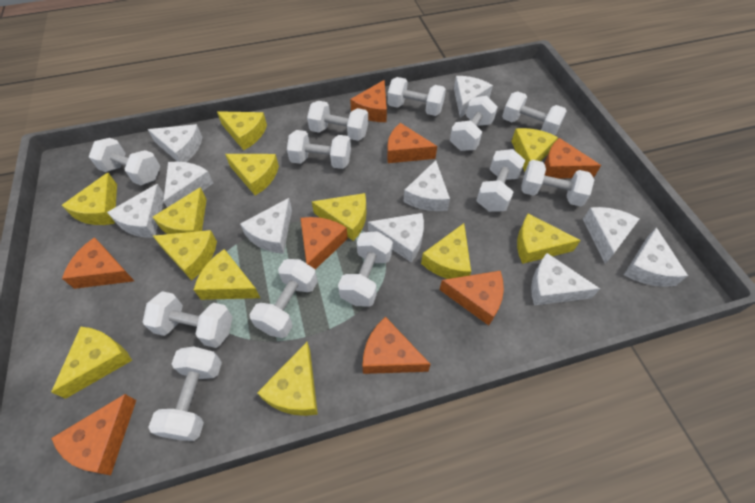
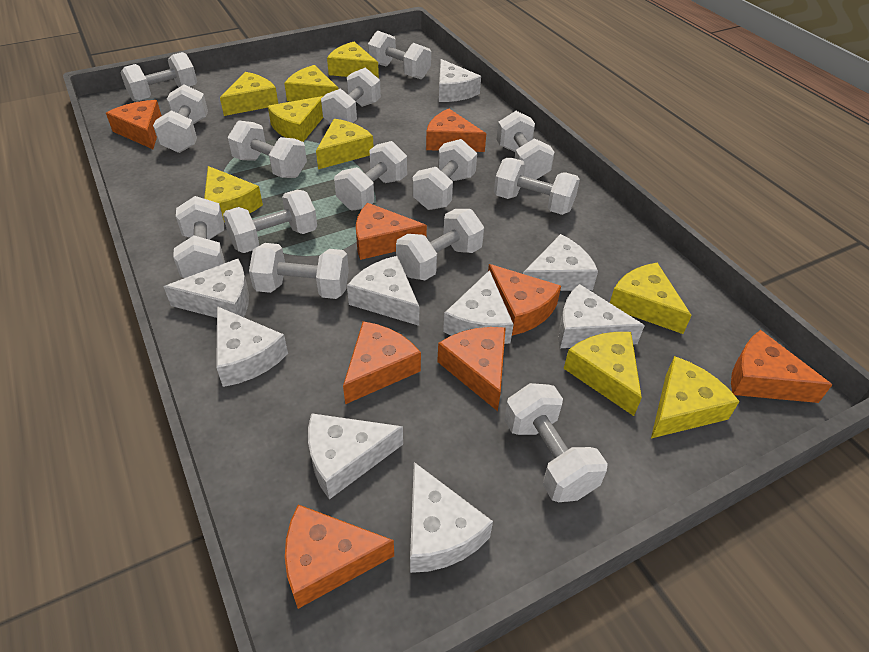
white cheese: 10 -> 9
white dumbbell: 12 -> 14
yellow cheese: 12 -> 9

